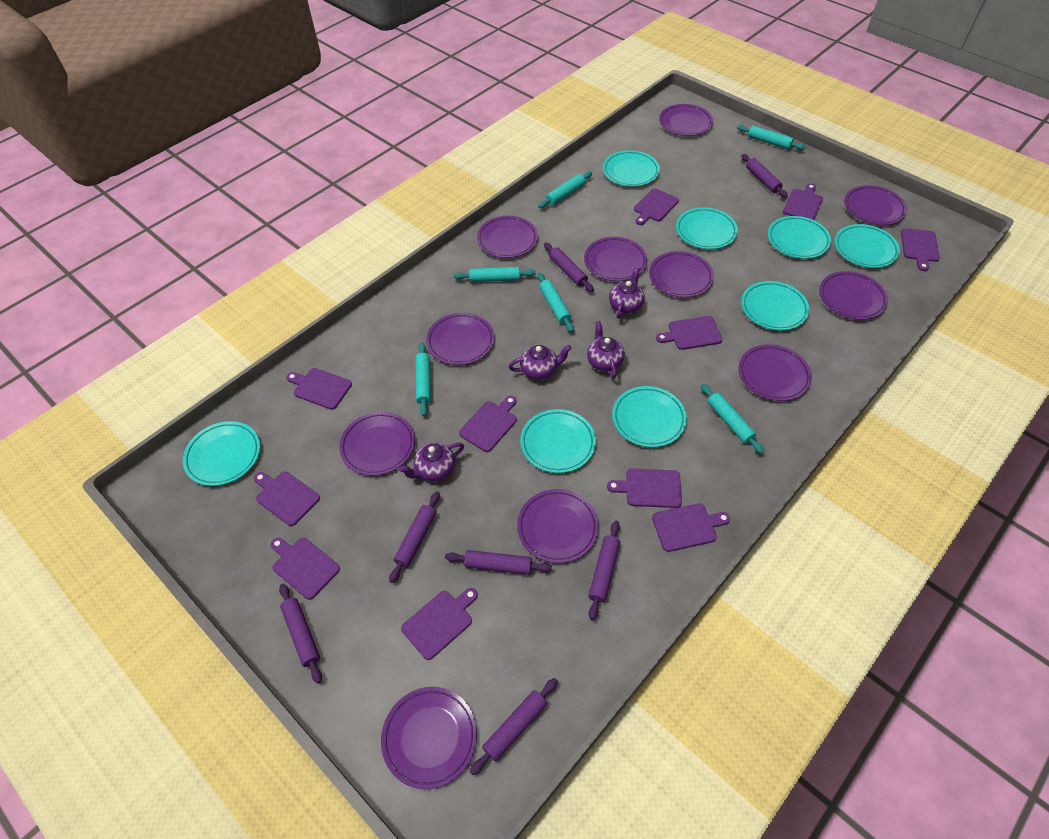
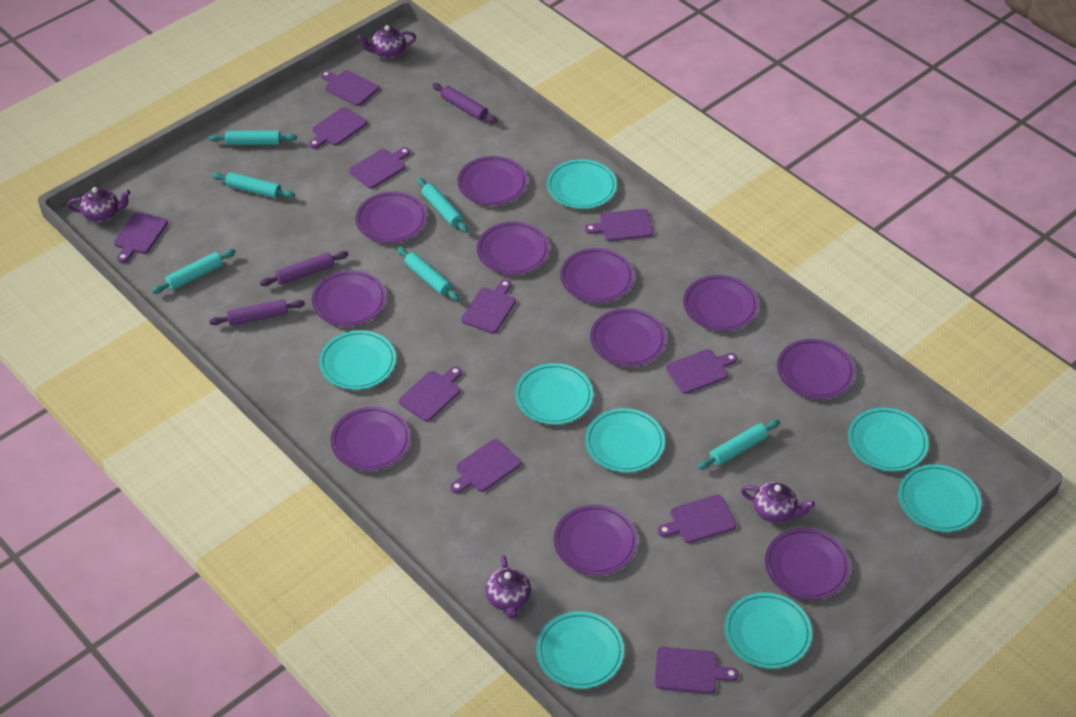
purple rolling pin: 7 -> 3

